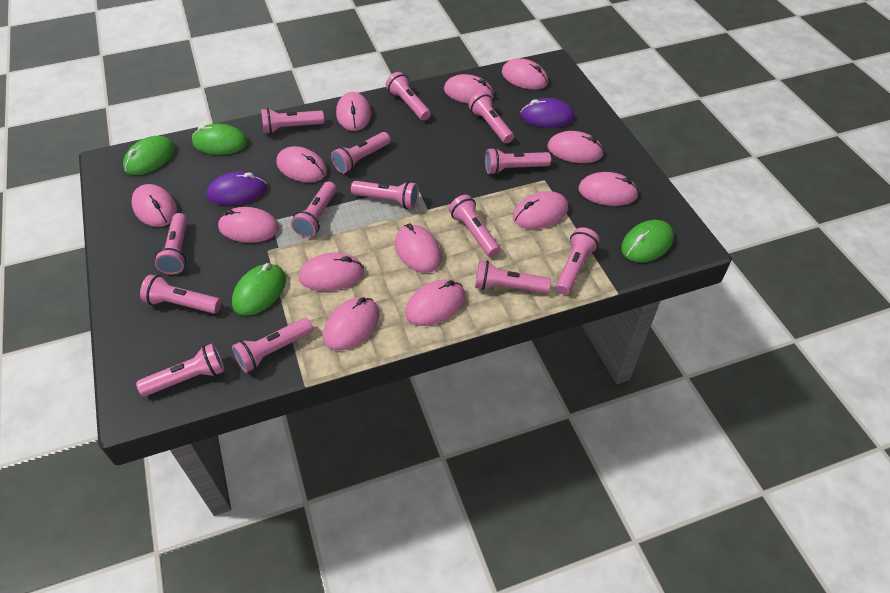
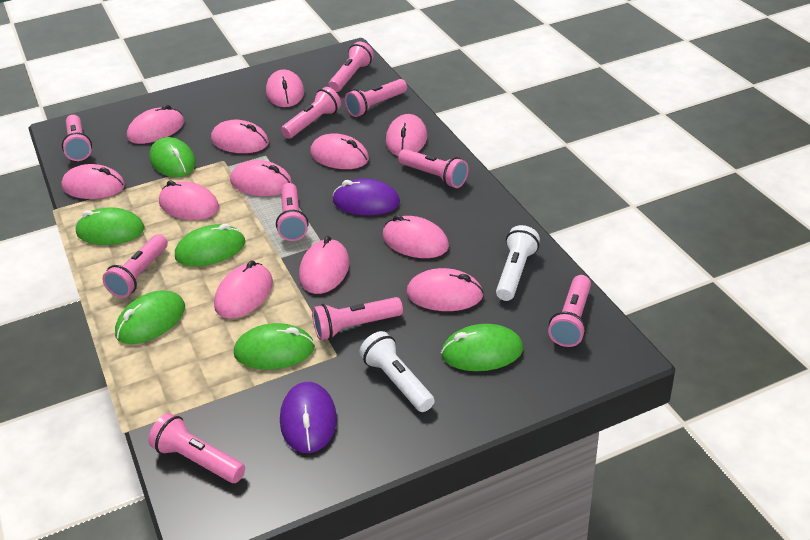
green mouse: 4 -> 6
pink flashlight: 14 -> 10
pink mouse: 13 -> 12
white flashlight: 0 -> 2

